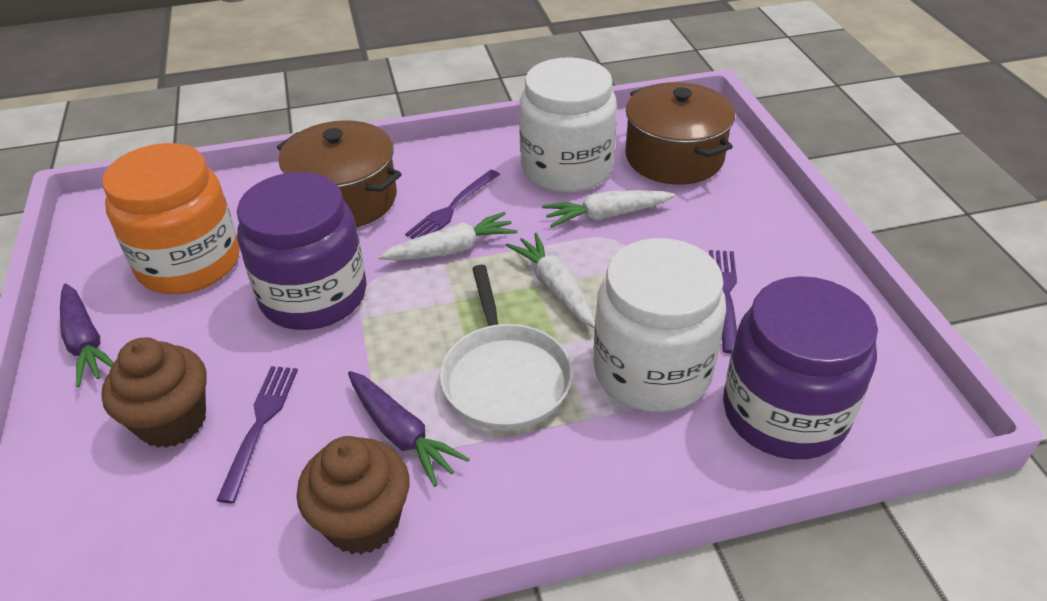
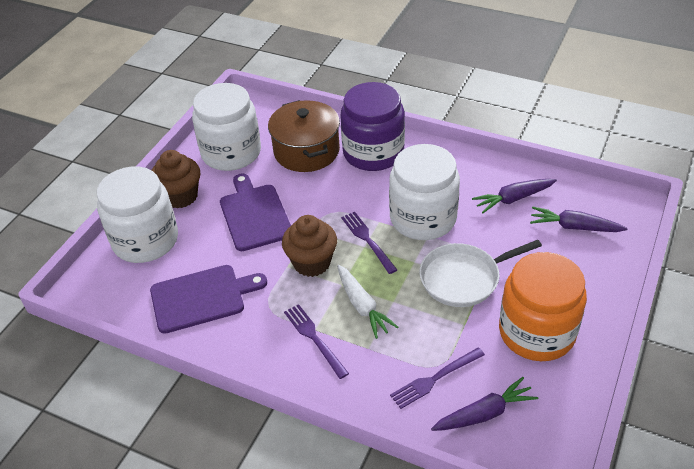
brown pot: 2 -> 1
purple carrot: 2 -> 3
purple cutting board: 0 -> 2
purple jar: 2 -> 1
white carrot: 3 -> 1
white jar: 2 -> 3

